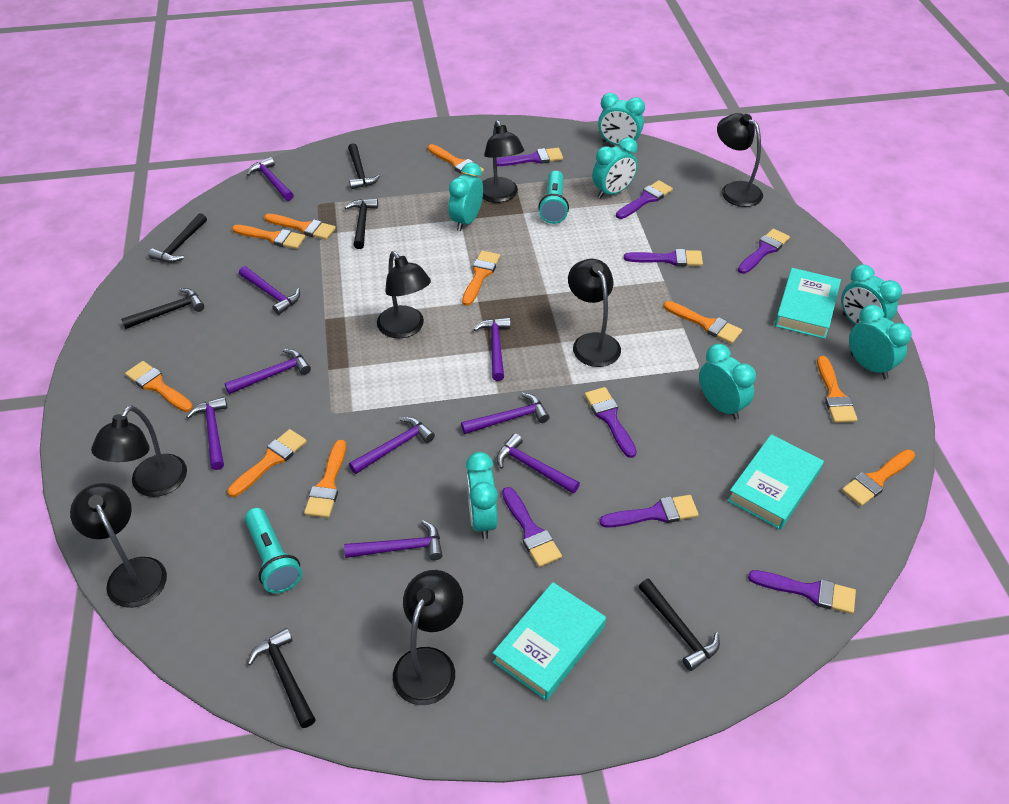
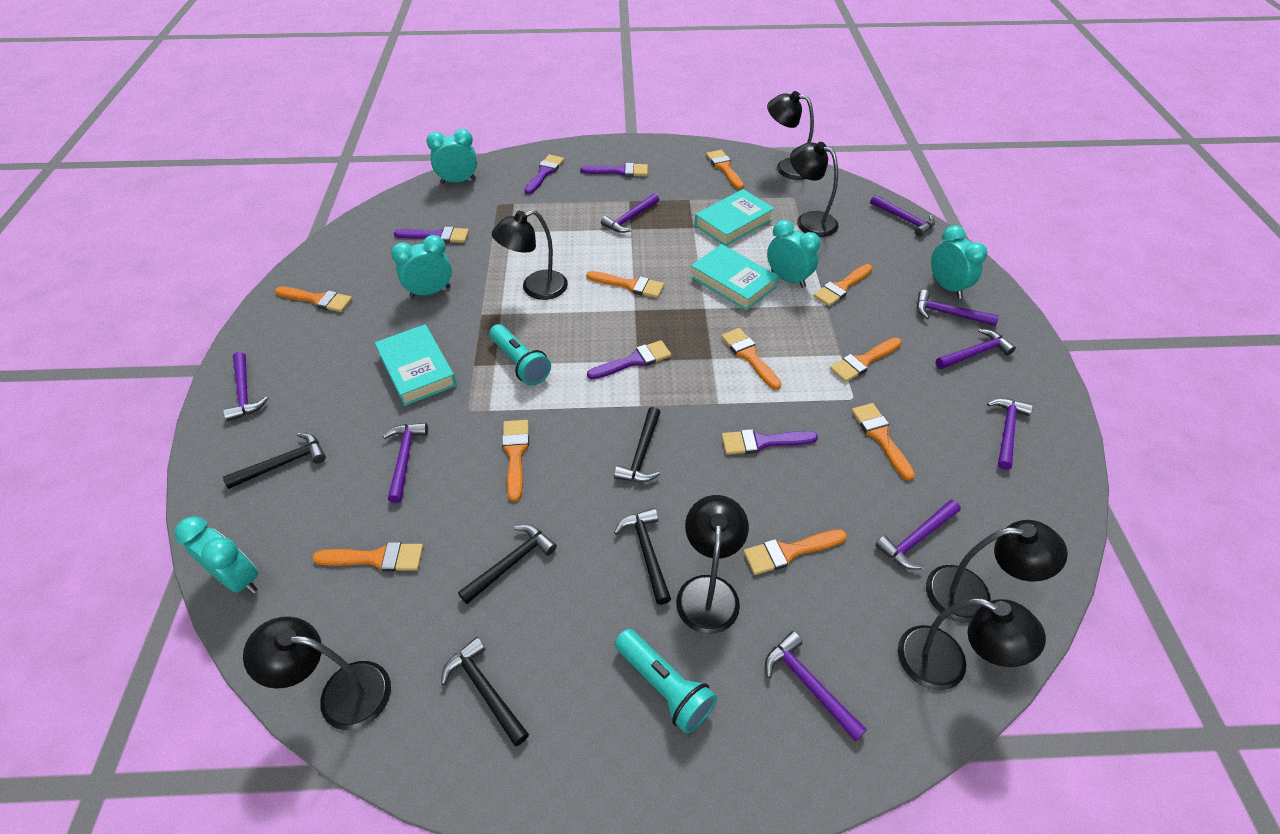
black hammer: 6 -> 5
purple brush: 8 -> 5
turquoise clock: 7 -> 5

